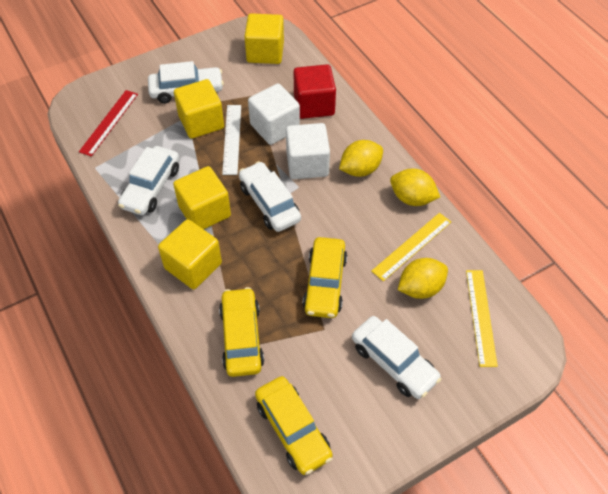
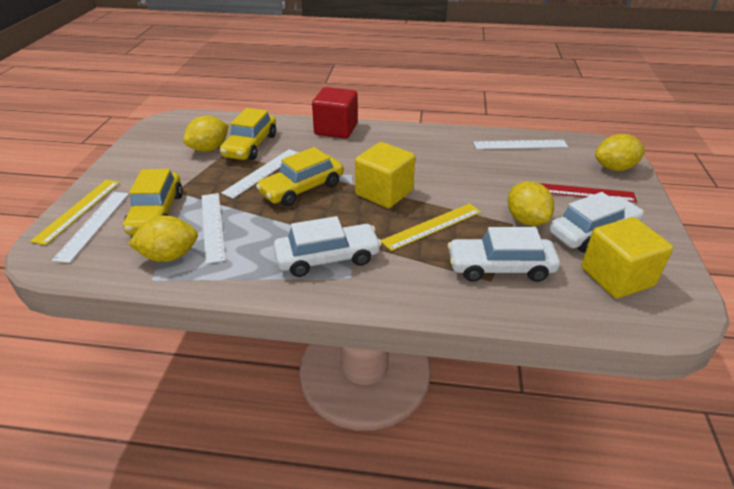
white car: 4 -> 3
white cube: 2 -> 0
white ruler: 1 -> 4
yellow cube: 4 -> 2
yellow lemon: 3 -> 4

